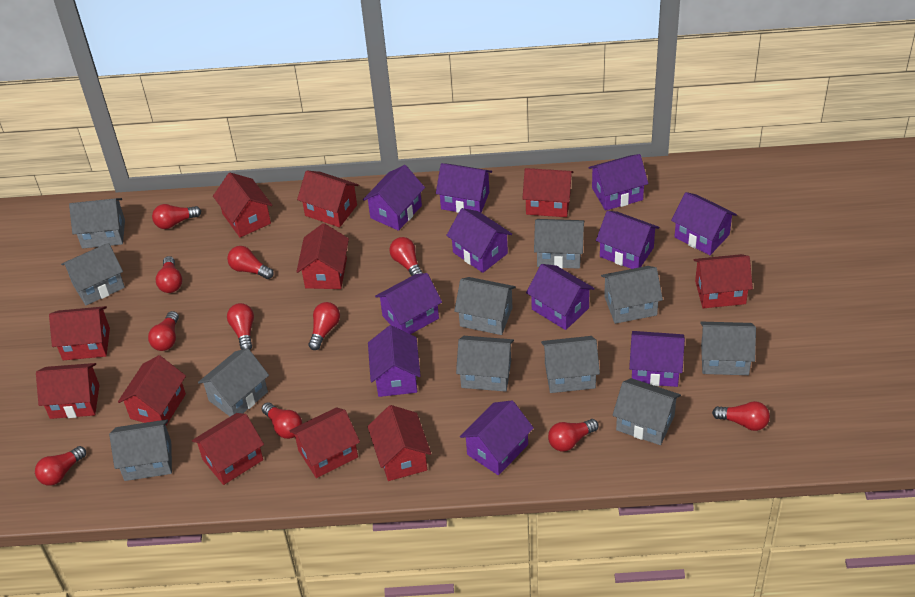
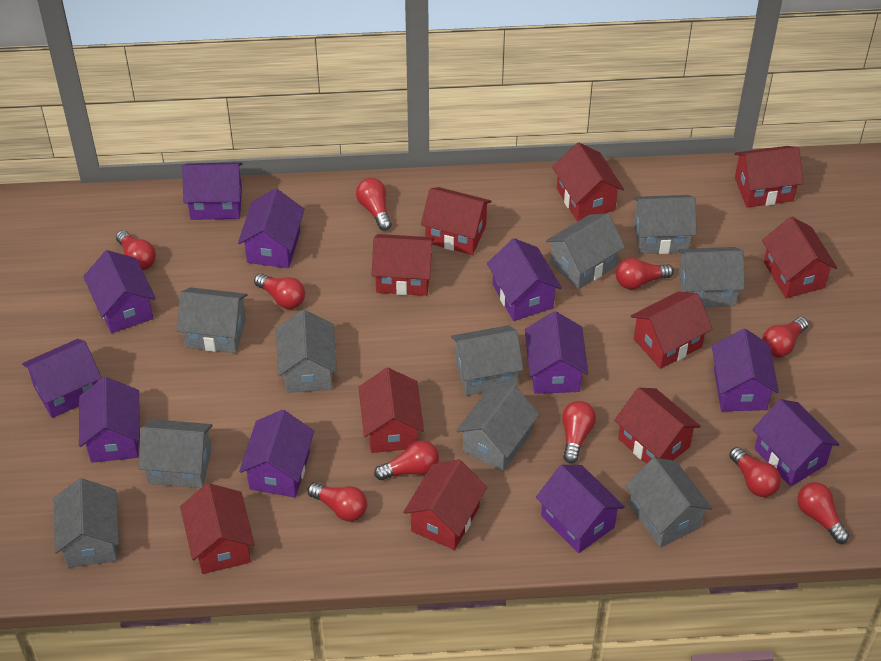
grey house: 11 -> 10
red house: 11 -> 10
red light bulb: 11 -> 10

